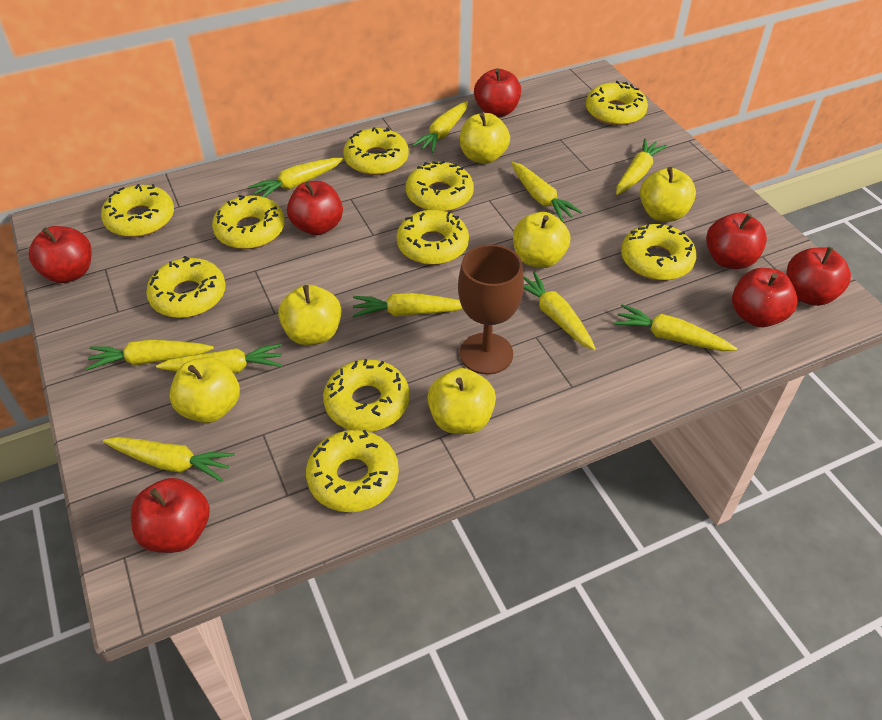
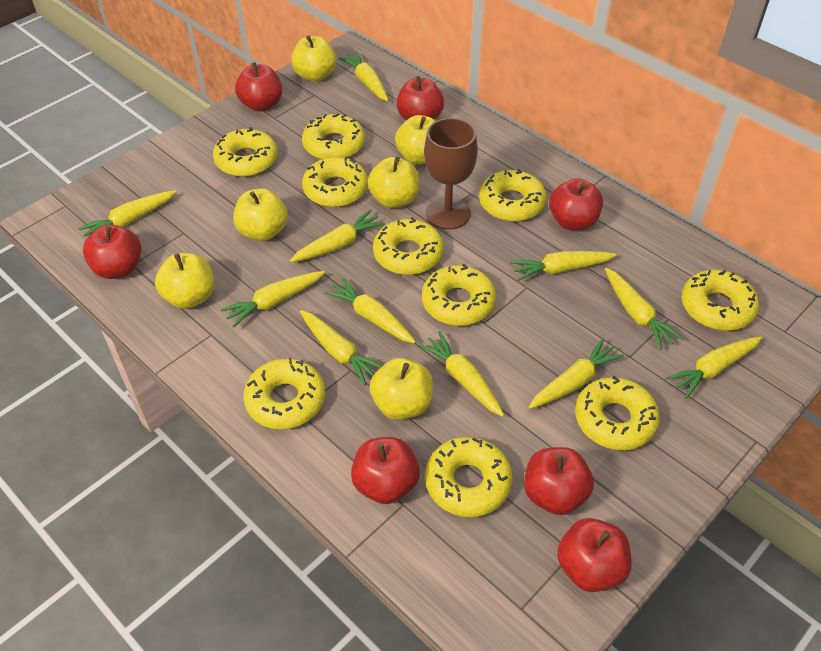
yellow carrot: 10 -> 11

